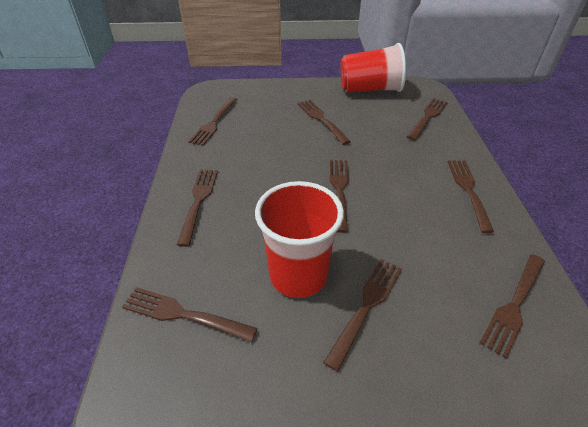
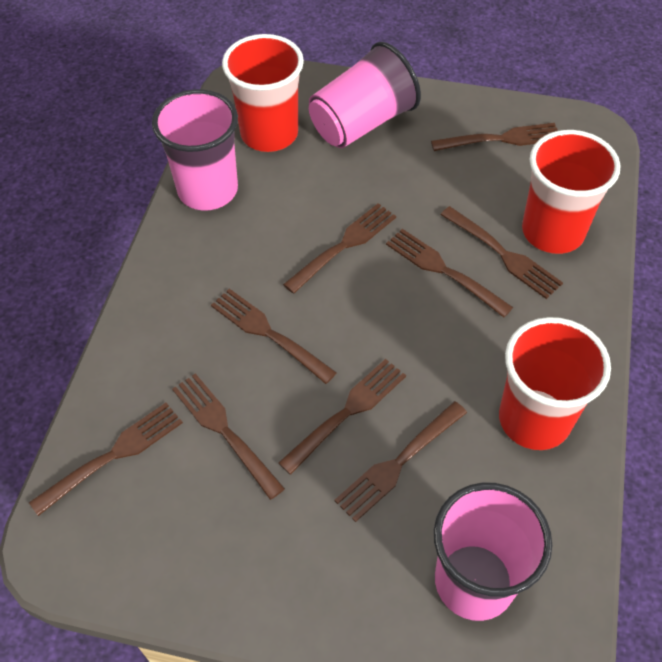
pink cup: 0 -> 3
red cup: 2 -> 3

